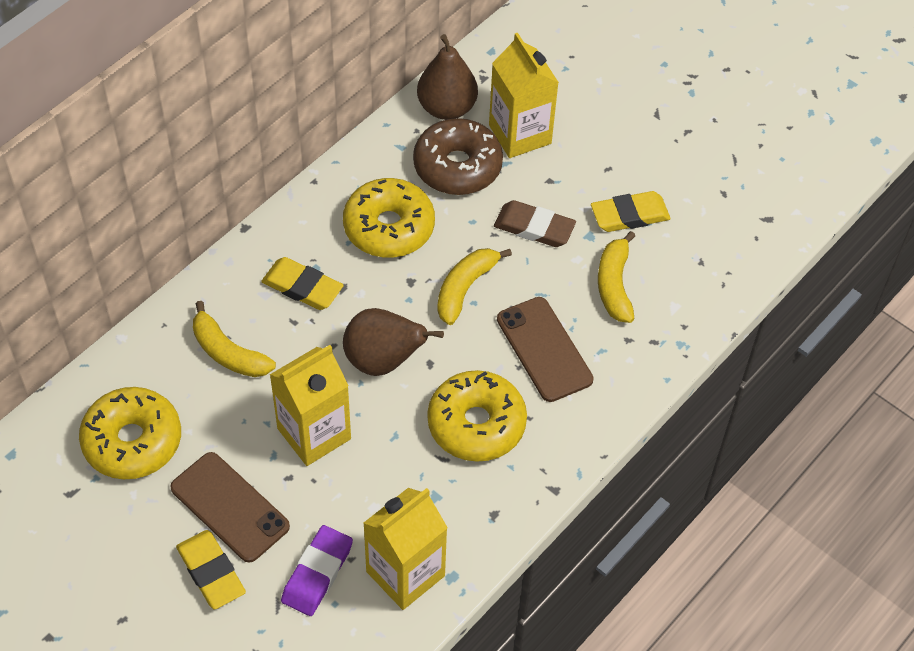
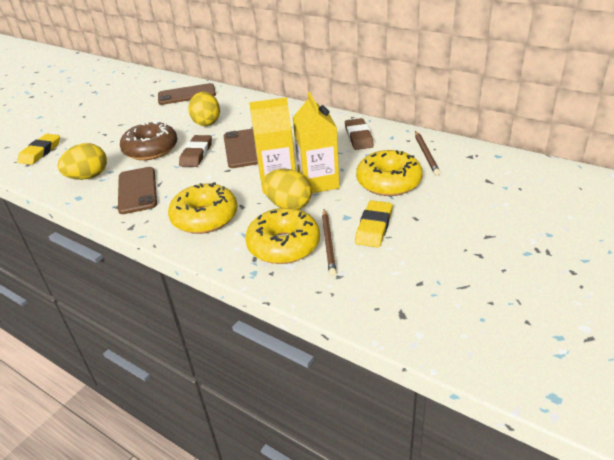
brown eraser: 1 -> 2
brown pear: 2 -> 0
brown pencil: 0 -> 2
brown phone: 2 -> 3
purple eraser: 1 -> 0
yellow banana: 3 -> 0
yellow carton: 3 -> 2
yellow egg: 0 -> 3
yellow eraser: 3 -> 2

